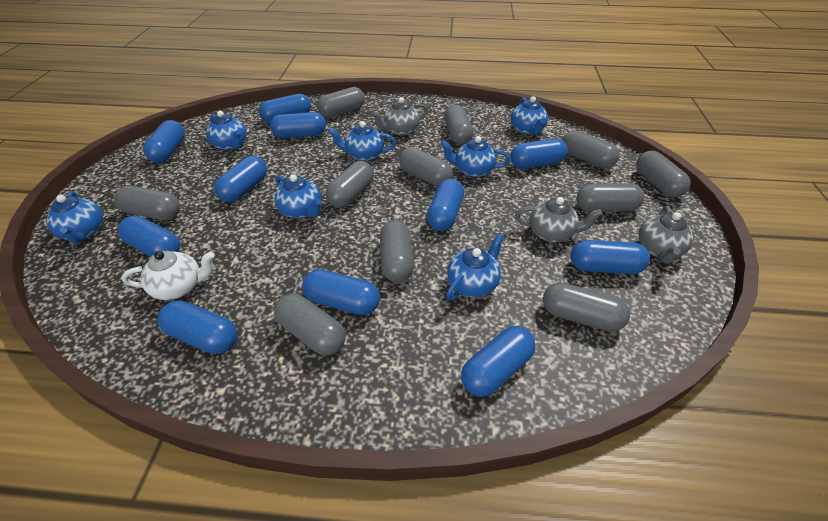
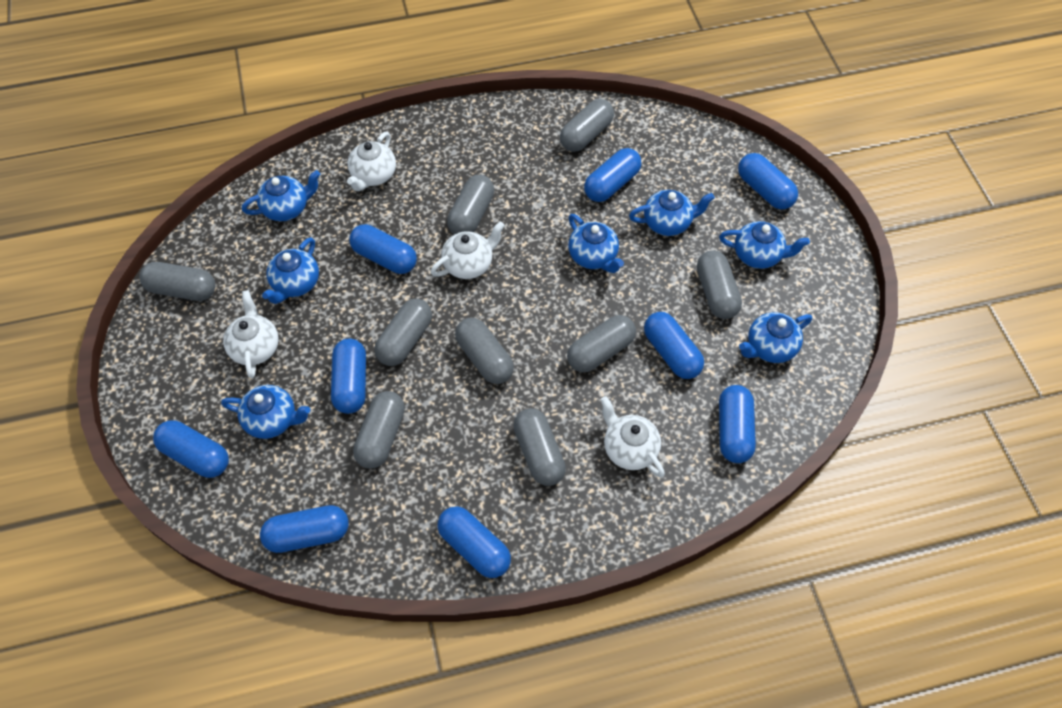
blue capsule: 11 -> 9
grey capsule: 11 -> 9
grey teapot: 3 -> 0
white teapot: 1 -> 4

